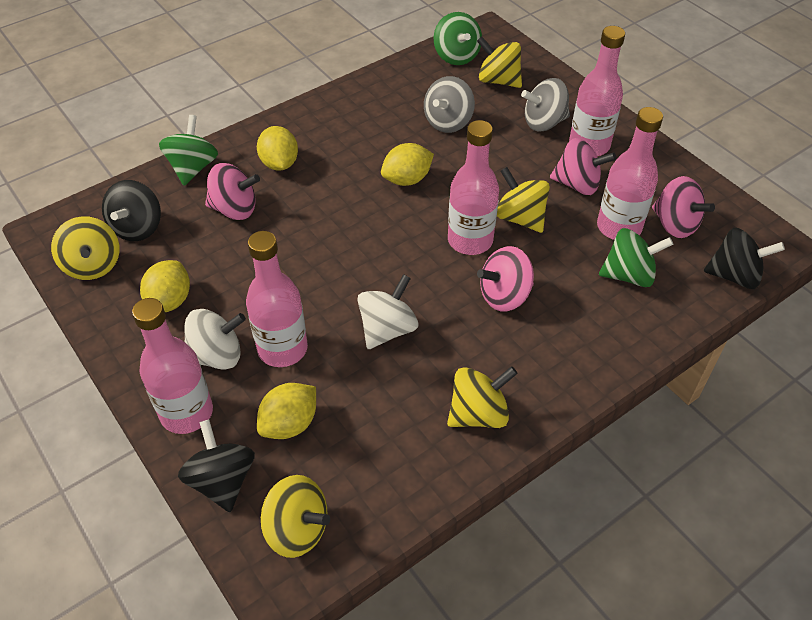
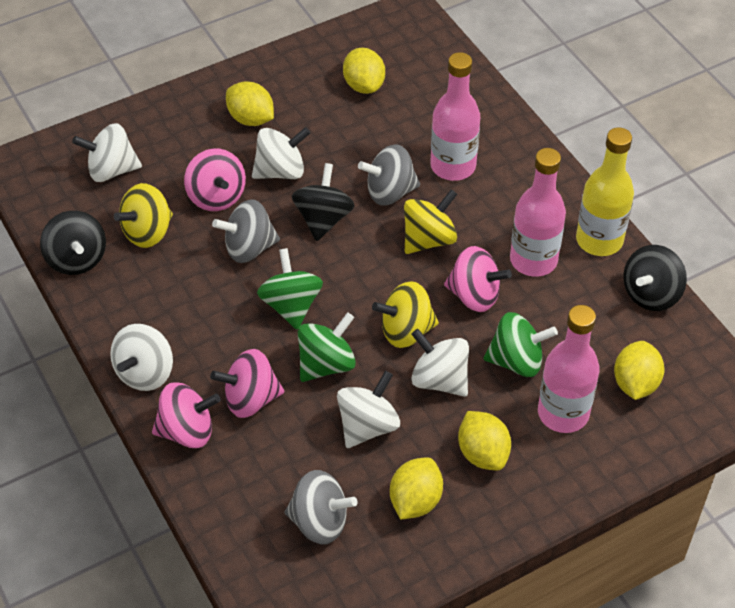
grey spinning top: 2 -> 3
pink bottle: 5 -> 3
white spinning top: 2 -> 5
yellow bottle: 0 -> 1
yellow lemon: 4 -> 5
yellow spinning top: 5 -> 3

